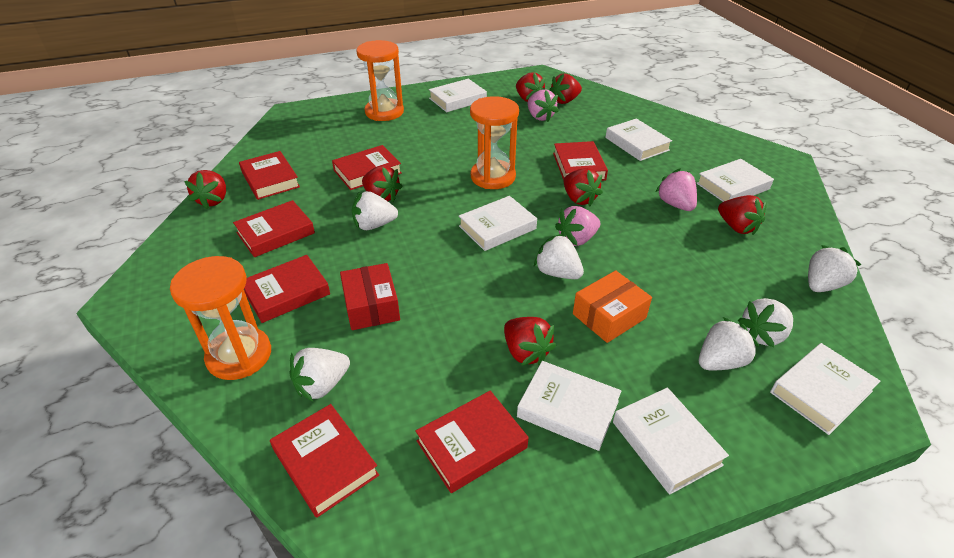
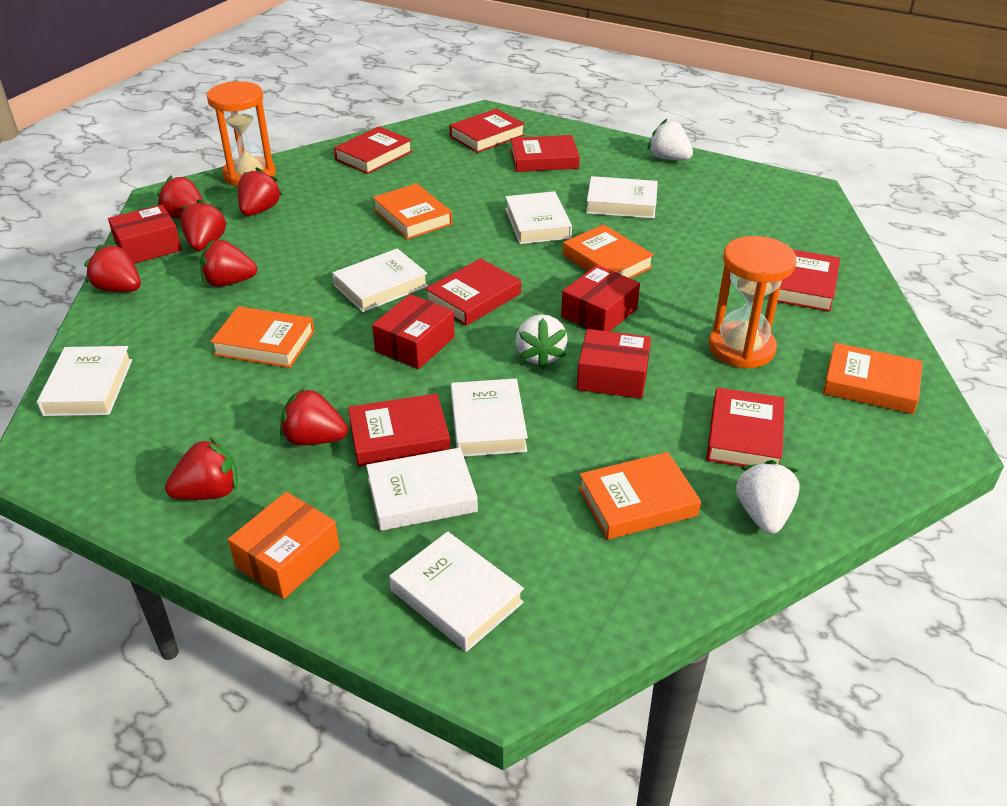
orange book: 0 -> 5
orange hourglass: 3 -> 2
pink strawberry: 3 -> 0
red box: 1 -> 4
white strawberry: 6 -> 3

